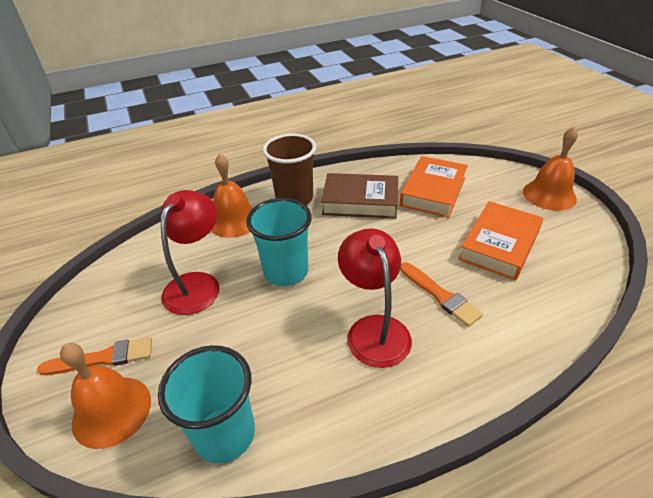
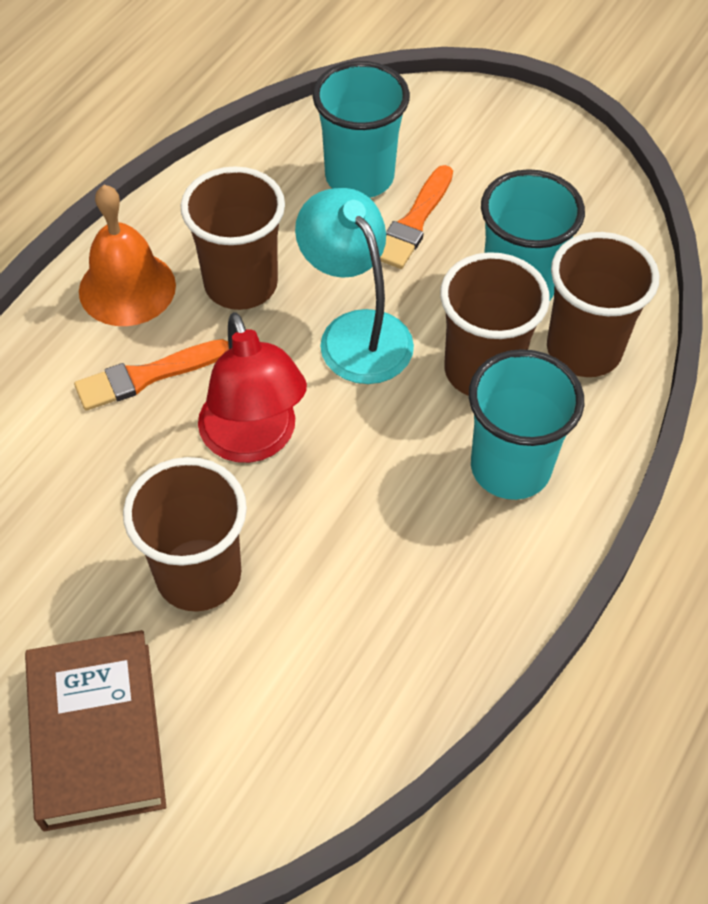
brown cup: 1 -> 4
orange bell: 3 -> 1
orange book: 2 -> 0
red lamp: 2 -> 1
turquoise cup: 2 -> 3
turquoise lamp: 0 -> 1

